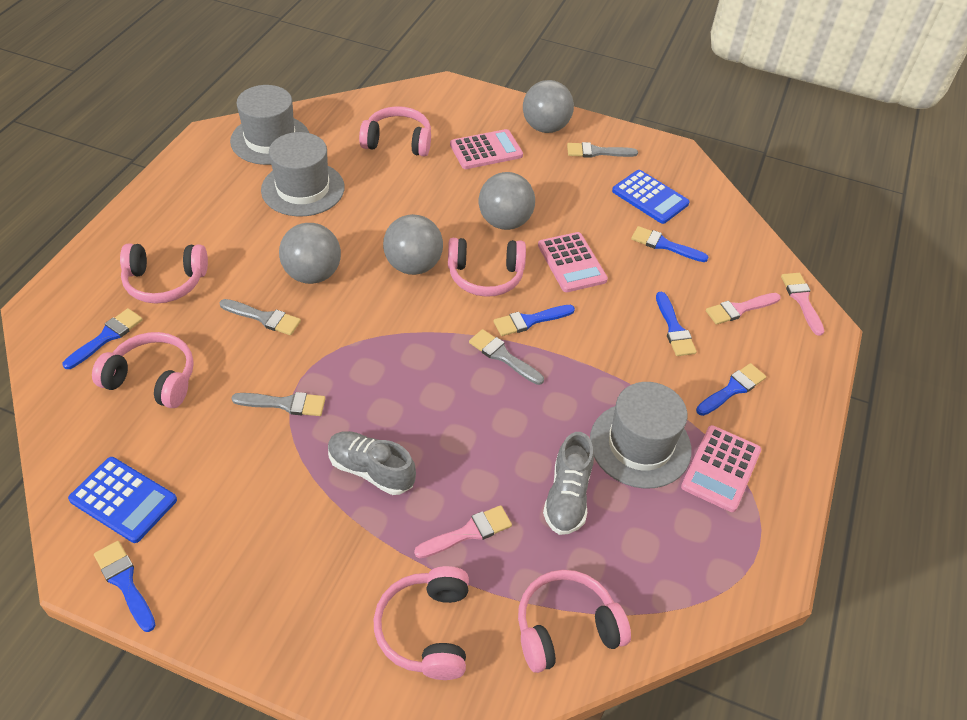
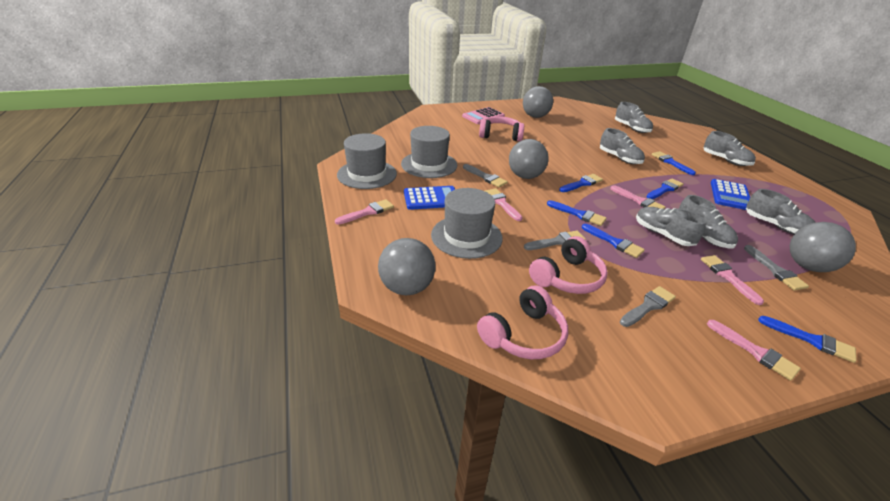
grey shoe: 2 -> 6
pink brush: 3 -> 5
pink calculator: 3 -> 1
pink headphones: 6 -> 3

